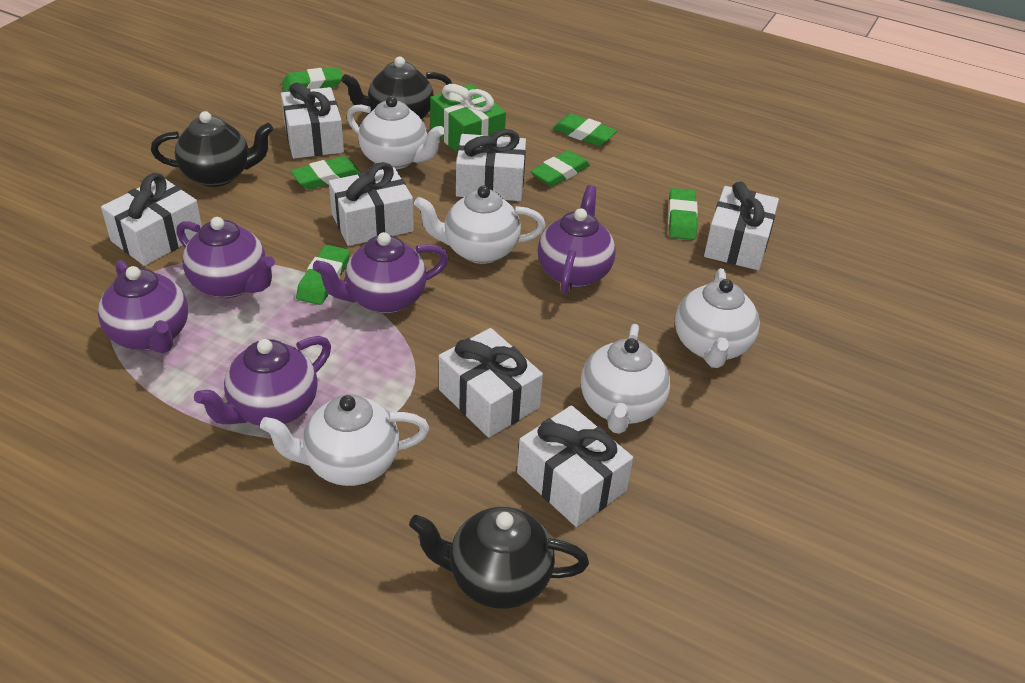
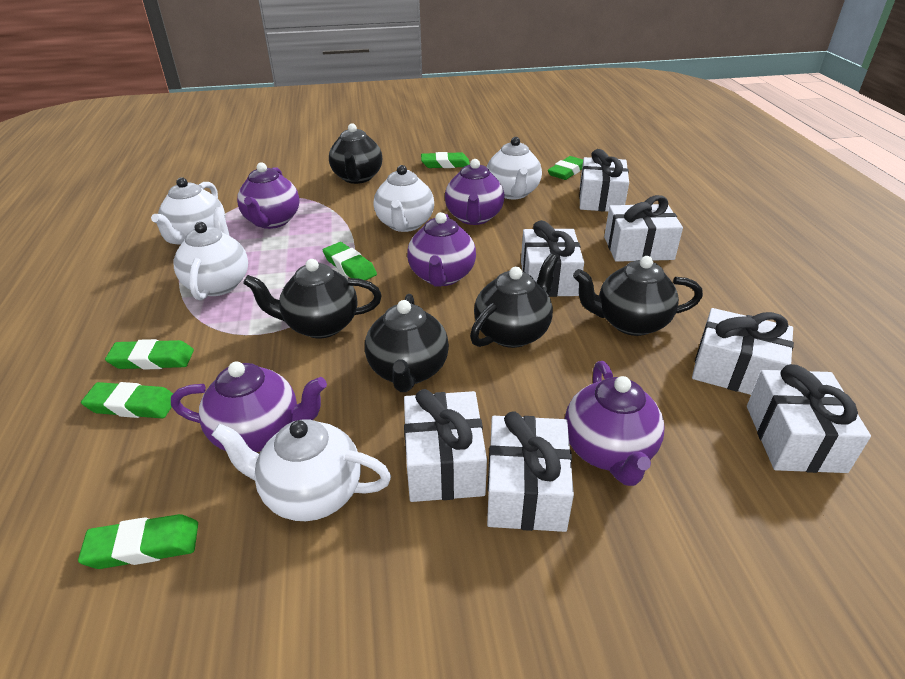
black teapot: 3 -> 5
green gift: 1 -> 0

